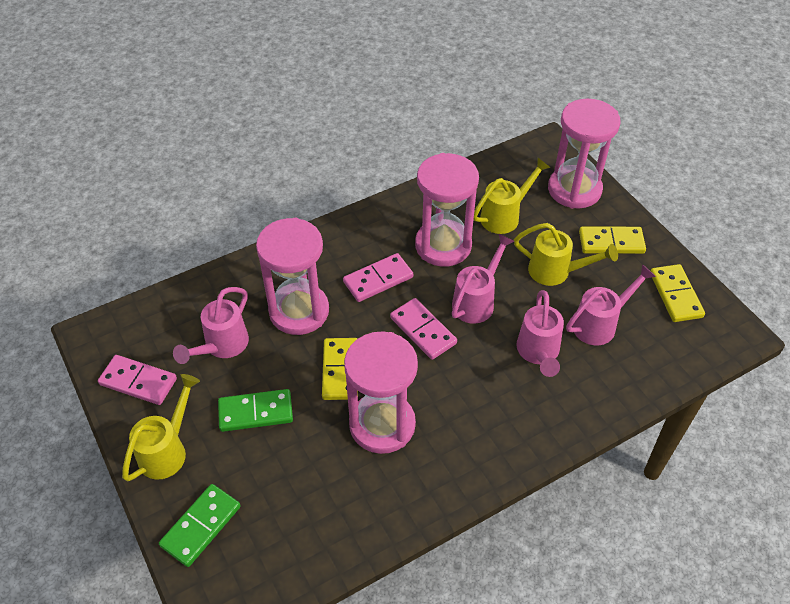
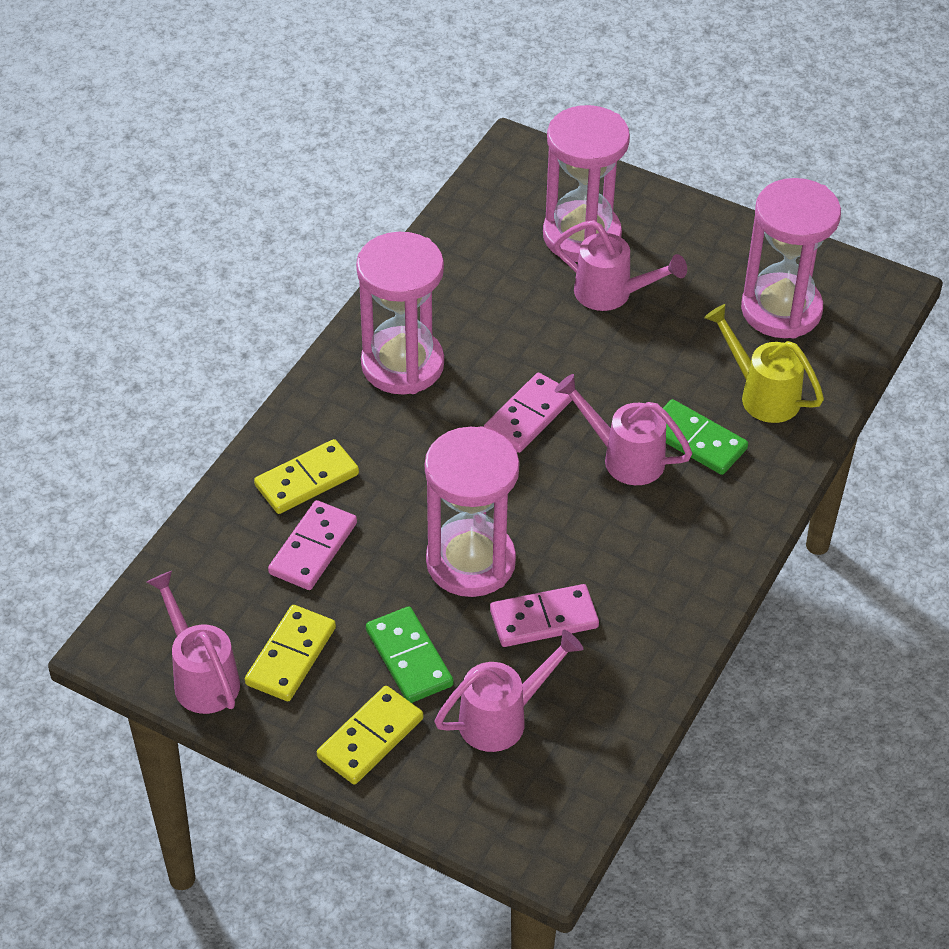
yellow watering can: 3 -> 1

